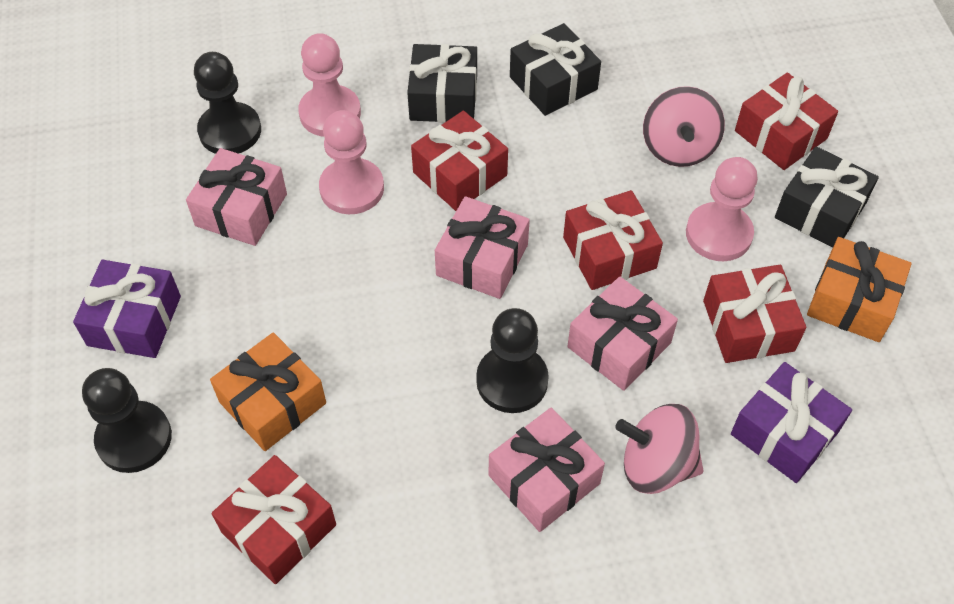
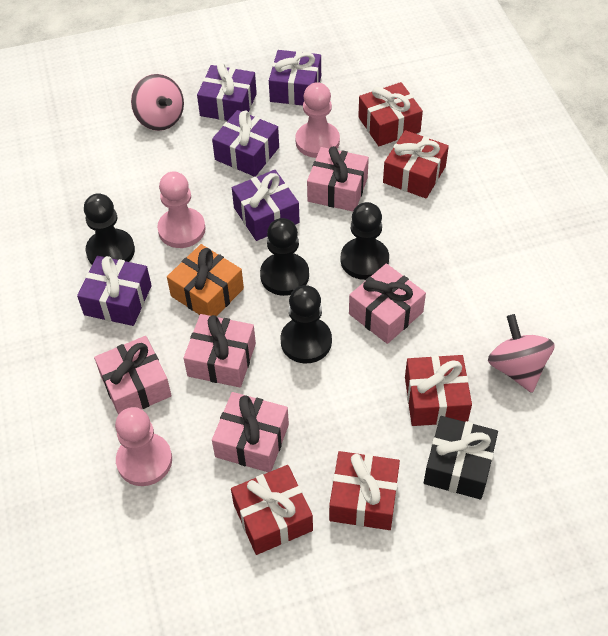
black gift: 3 -> 1
black pawn: 3 -> 4
orange gift: 2 -> 1
pink gift: 4 -> 5
purple gift: 2 -> 5

